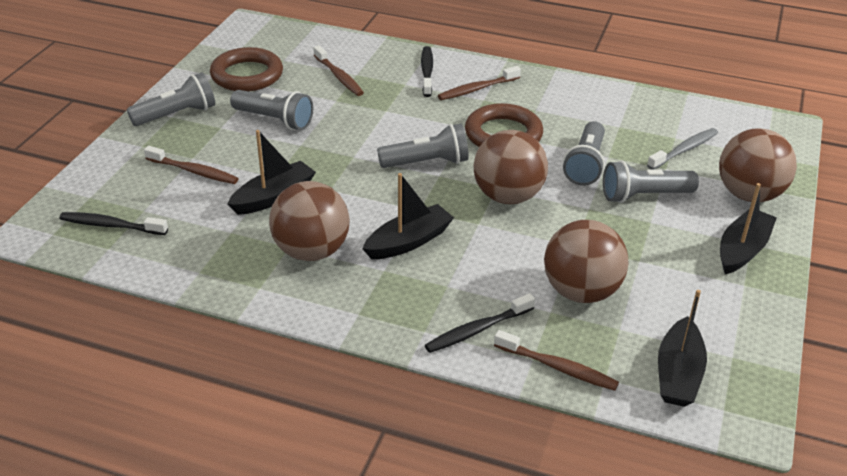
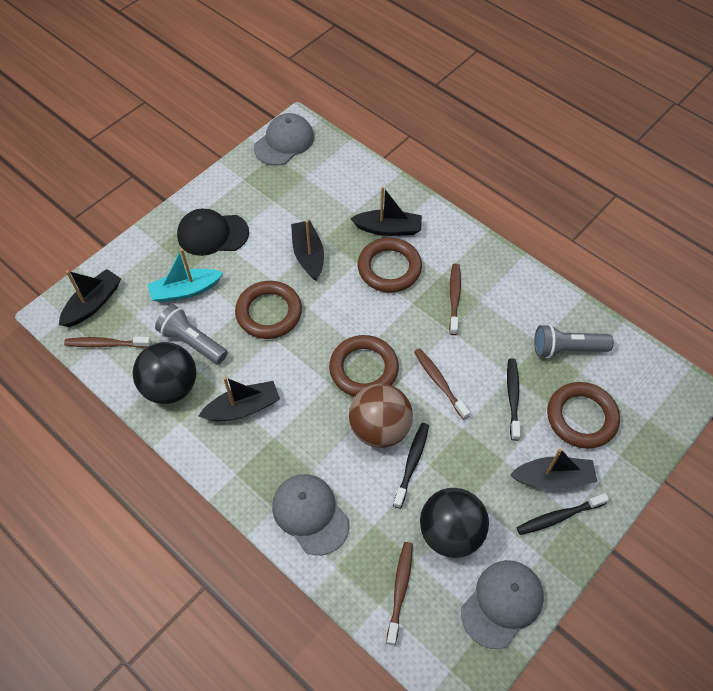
black ball: 0 -> 2
black boat: 4 -> 5
black cap: 0 -> 1
brown ball: 4 -> 1
brown ring: 2 -> 4
grey cap: 0 -> 3
grey flashlight: 5 -> 2
grey toothbrush: 1 -> 0
turquoise boat: 0 -> 1

